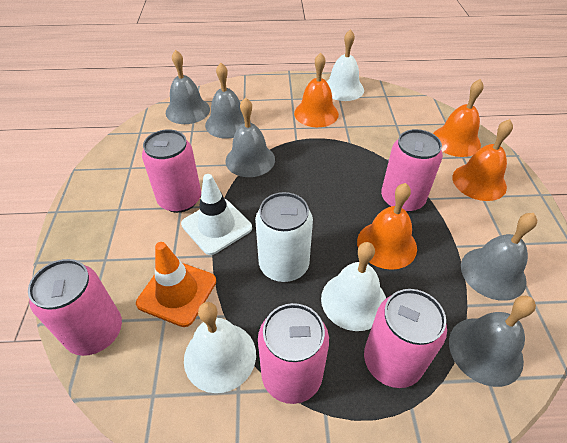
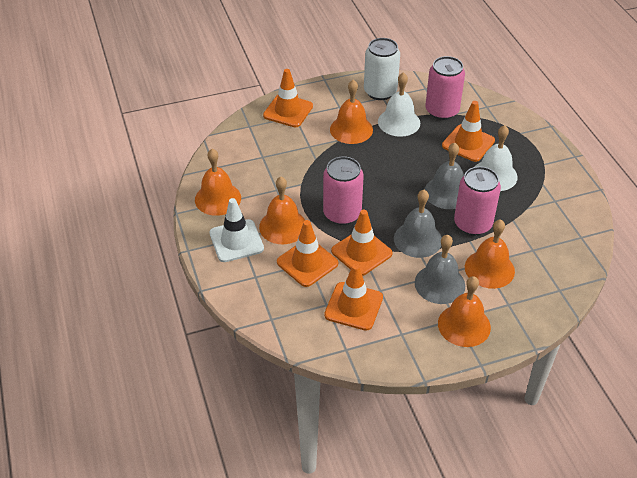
grey bell: 5 -> 3
orange bell: 4 -> 5
orange traffic cone: 1 -> 5
pink can: 5 -> 3
white bell: 3 -> 2

